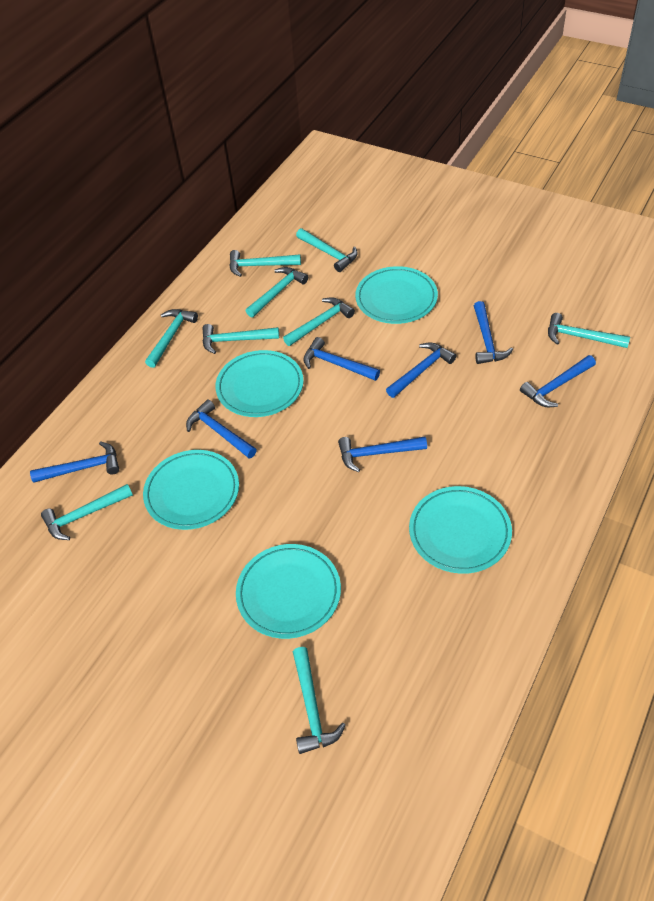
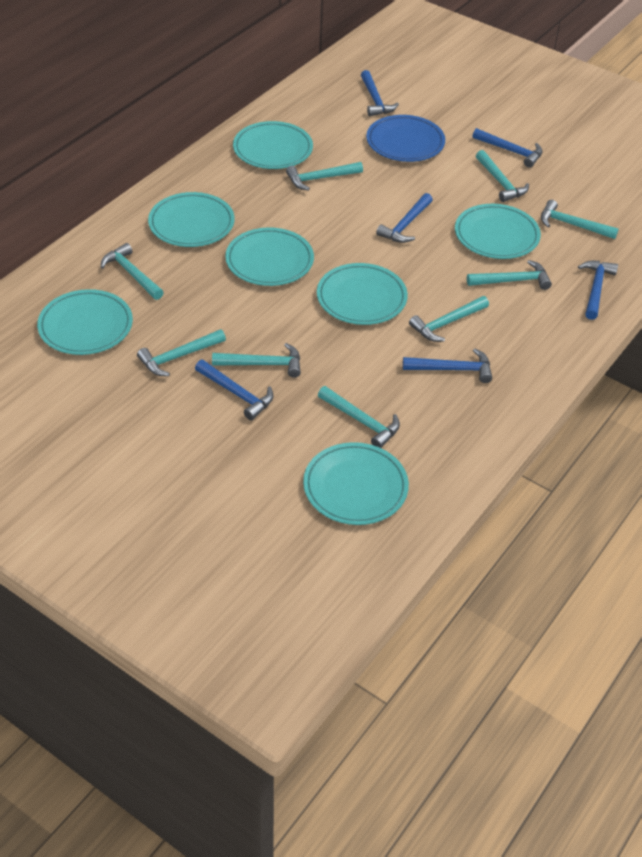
blue hammer: 7 -> 6
blue plate: 0 -> 1
turquoise plate: 5 -> 7

